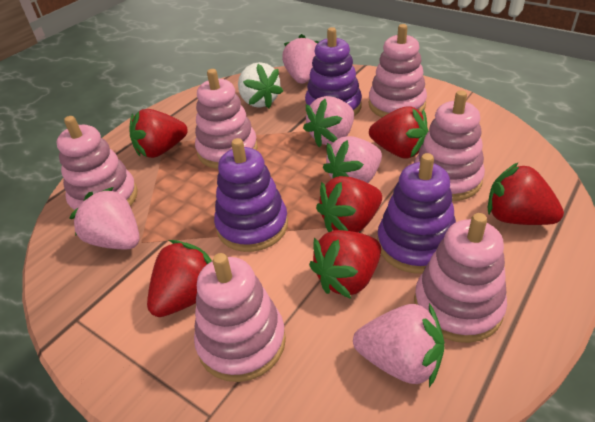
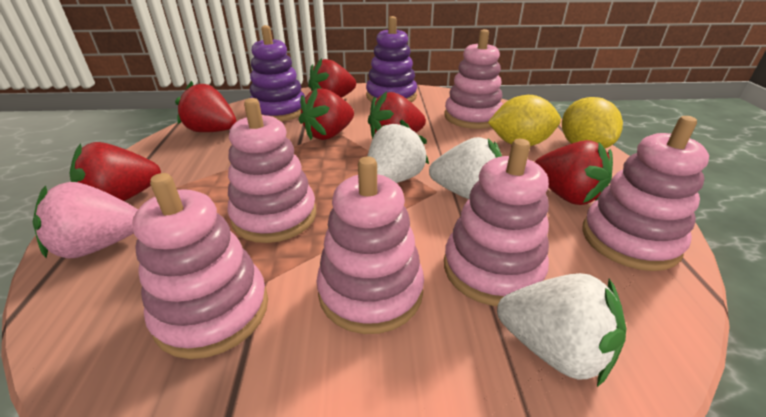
pink strawberry: 5 -> 1
purple stacking toy: 3 -> 2
white strawberry: 1 -> 3
yellow lemon: 0 -> 2

